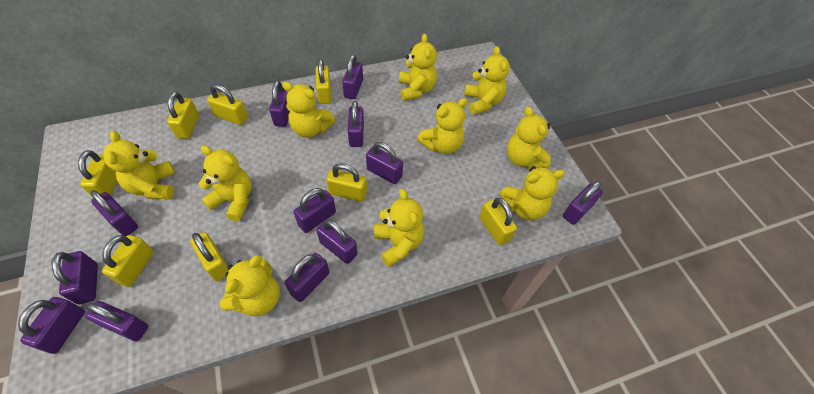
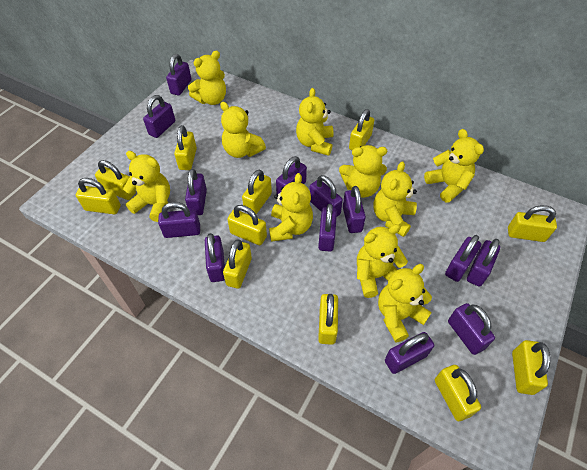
purple padlock: 12 -> 13
yellow padlock: 8 -> 11

